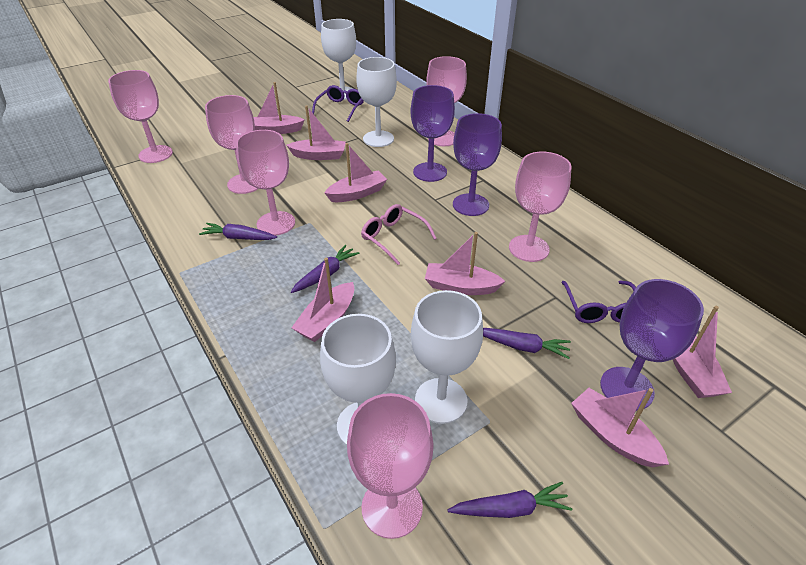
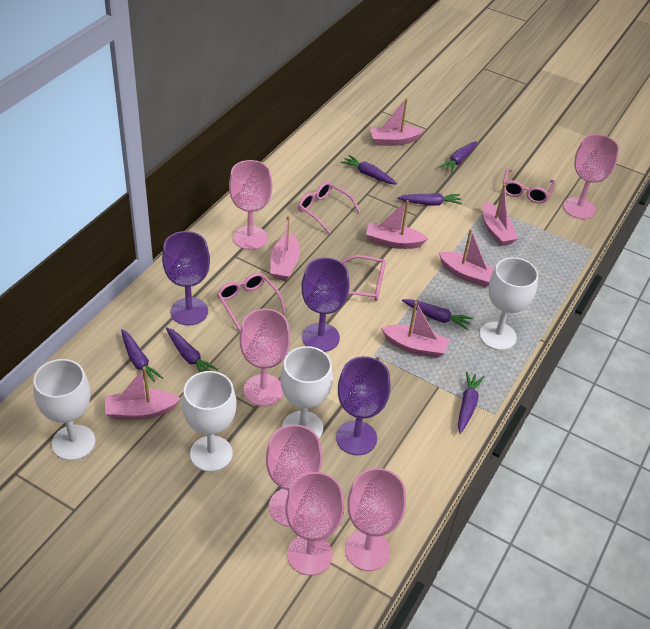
pink glasses: 1 -> 4
purple carrot: 4 -> 7
purple glasses: 2 -> 0

